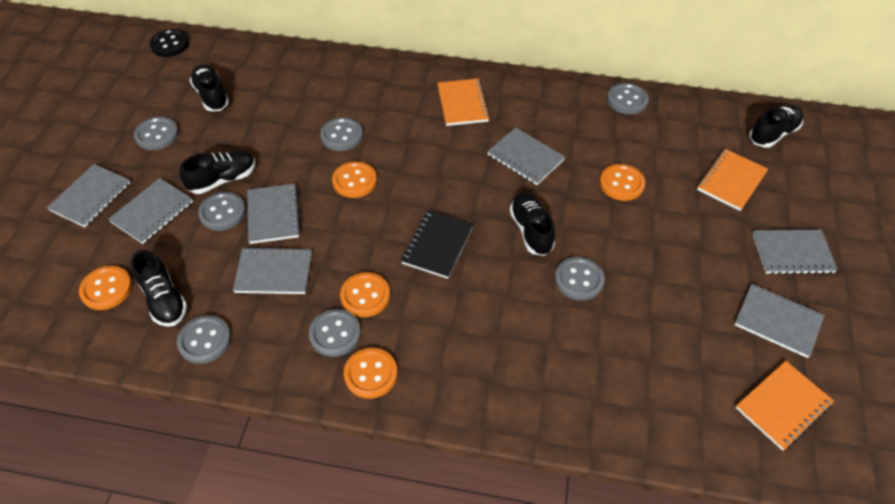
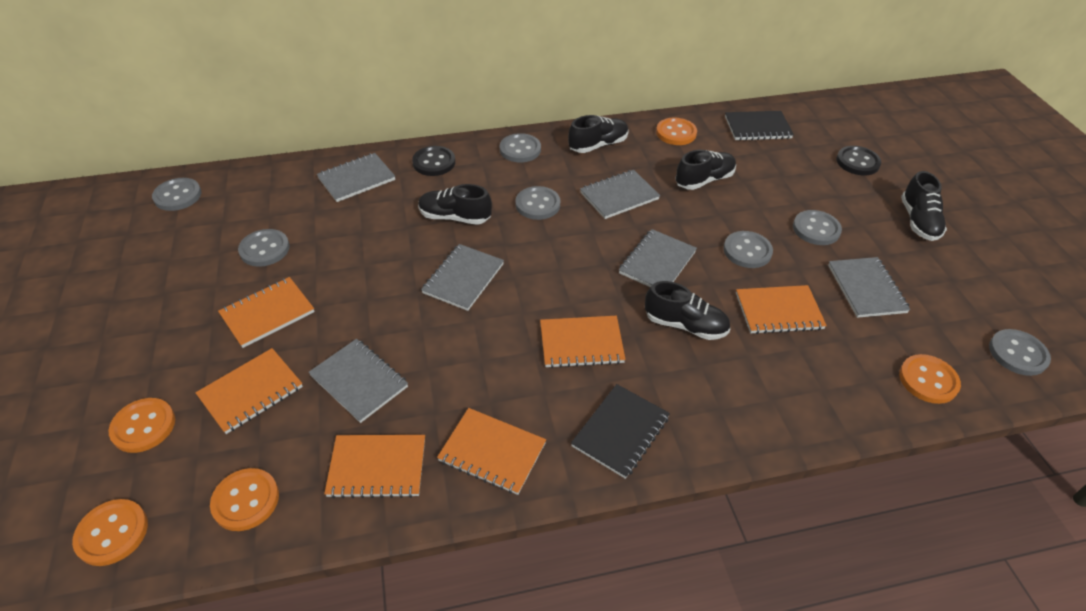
black button: 1 -> 2
black notebook: 1 -> 2
grey notebook: 7 -> 6
orange notebook: 3 -> 6

